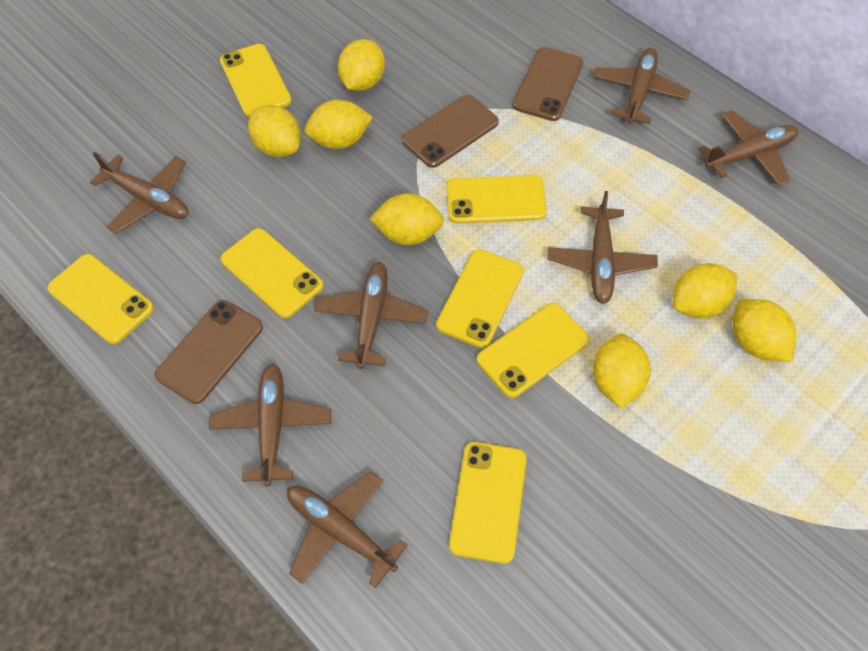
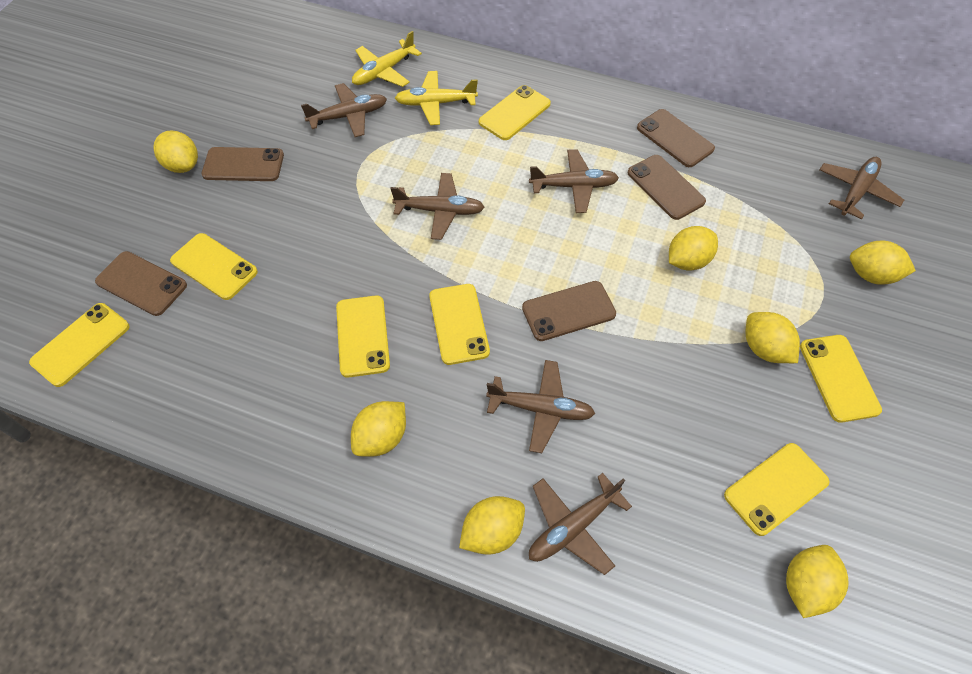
brown phone: 3 -> 5
brown plane: 7 -> 6
yellow plane: 0 -> 2

